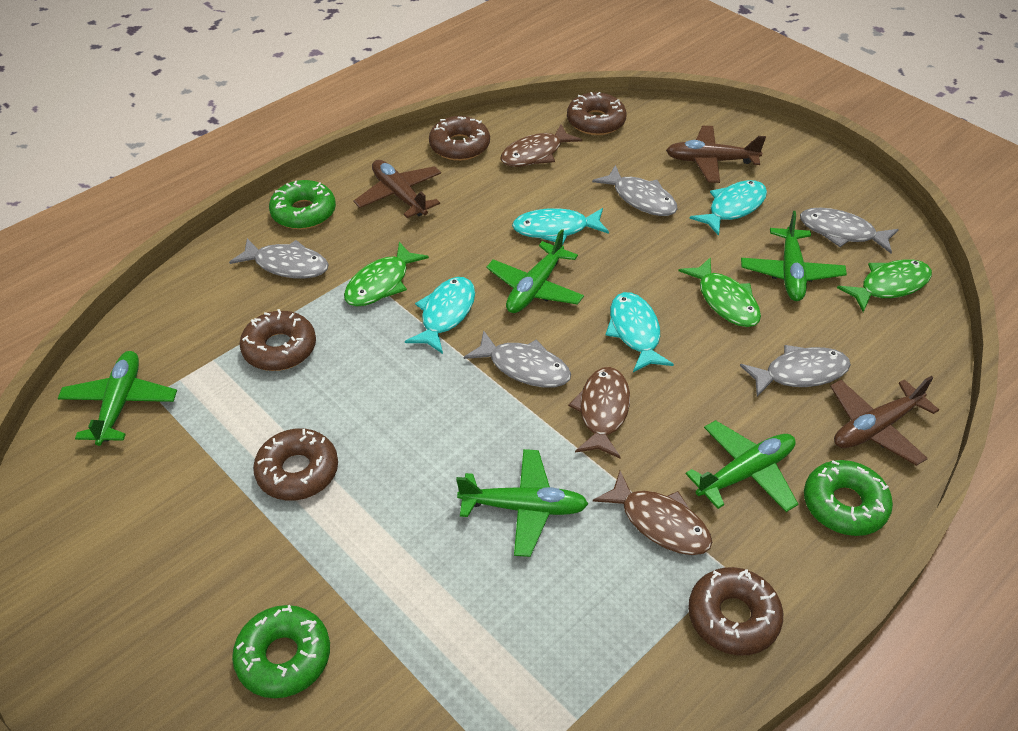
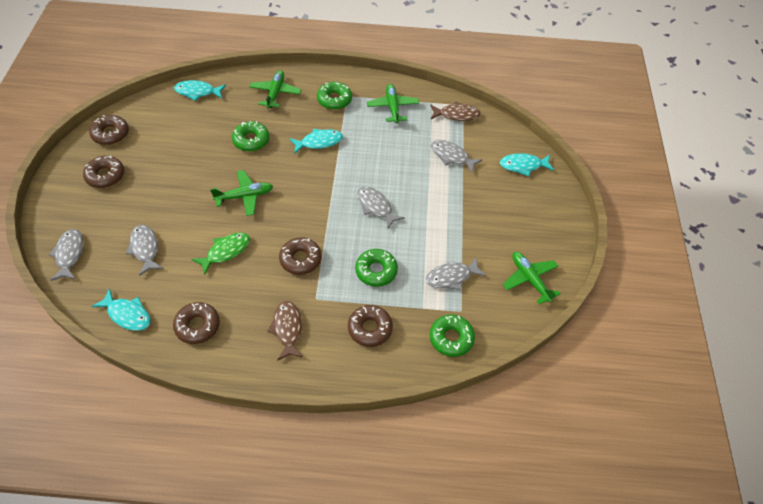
brown fish: 3 -> 2
brown plane: 3 -> 0
green donut: 3 -> 4
green fish: 3 -> 1
green plane: 5 -> 4

